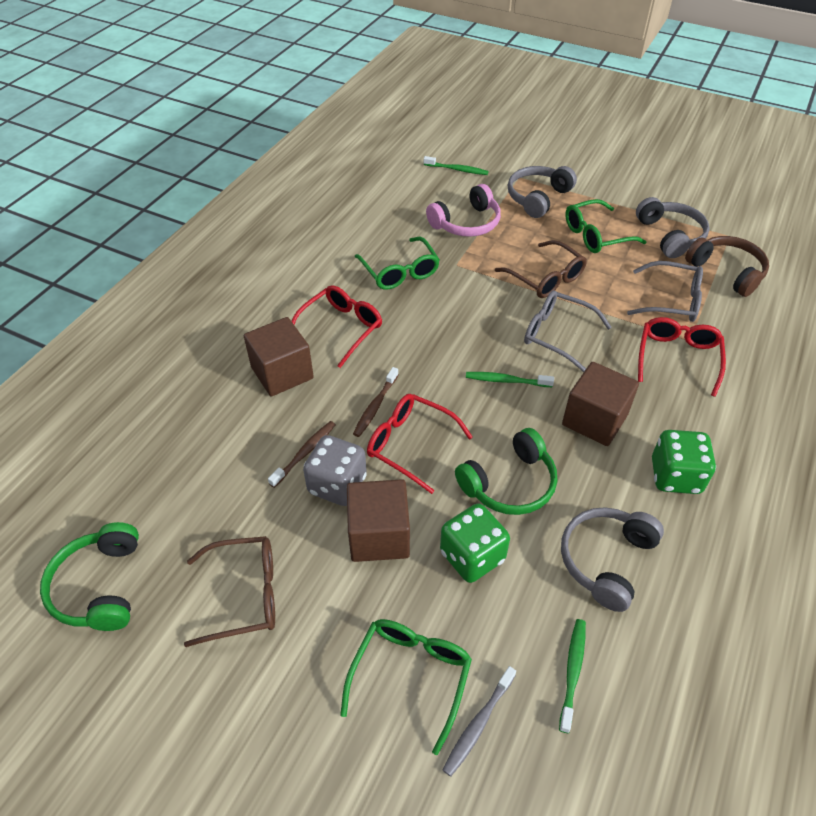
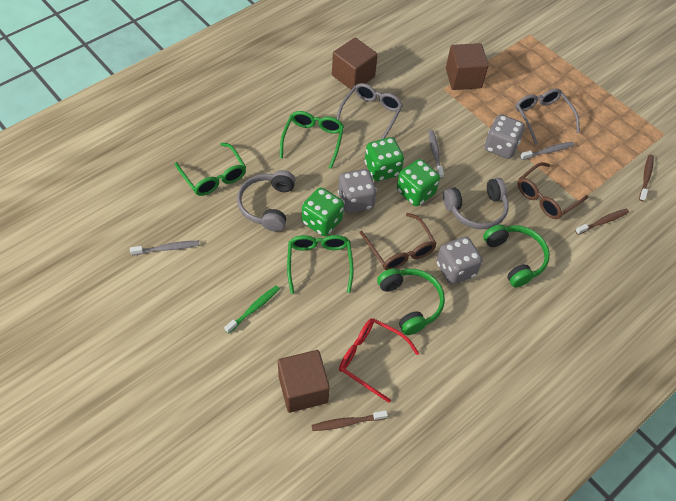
brown headphones: 1 -> 0
brown toothbrush: 2 -> 3
green dice: 2 -> 3
green toothbrush: 3 -> 1
grey dice: 1 -> 3
grey headphones: 3 -> 2
grey toothbrush: 1 -> 3
pink headphones: 1 -> 0
red glasses: 3 -> 1

